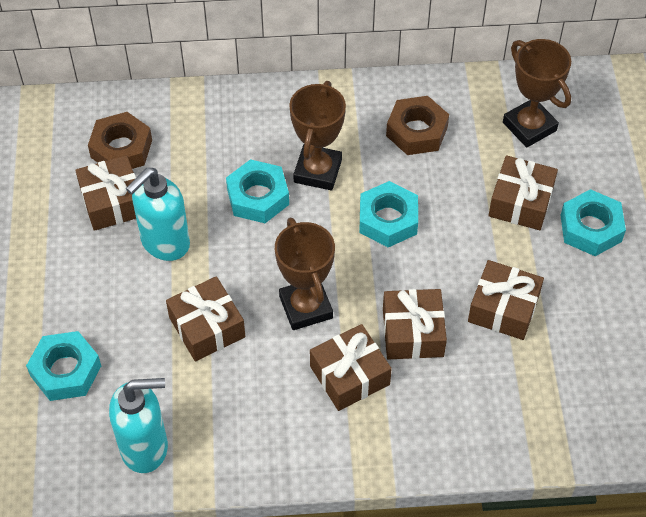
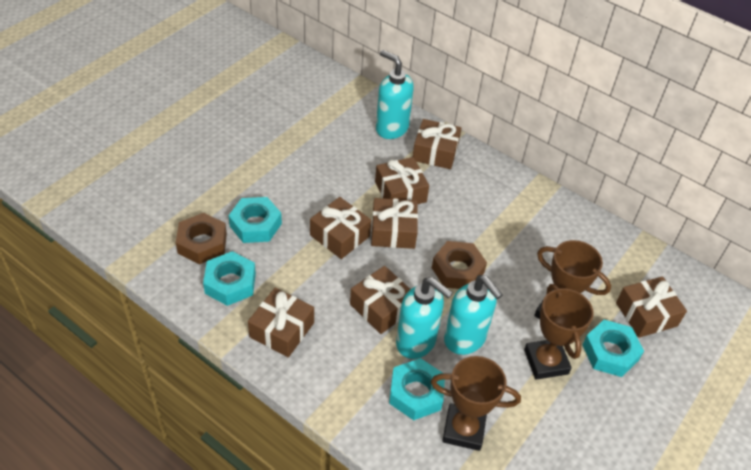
brown gift: 6 -> 7
turquoise soap dispenser: 2 -> 3

